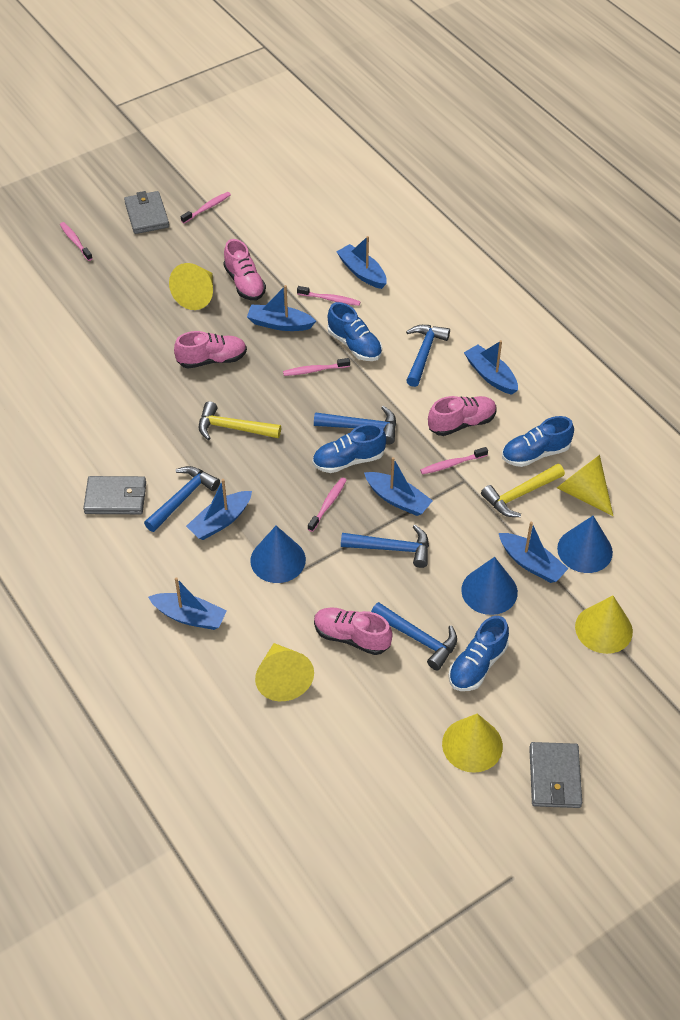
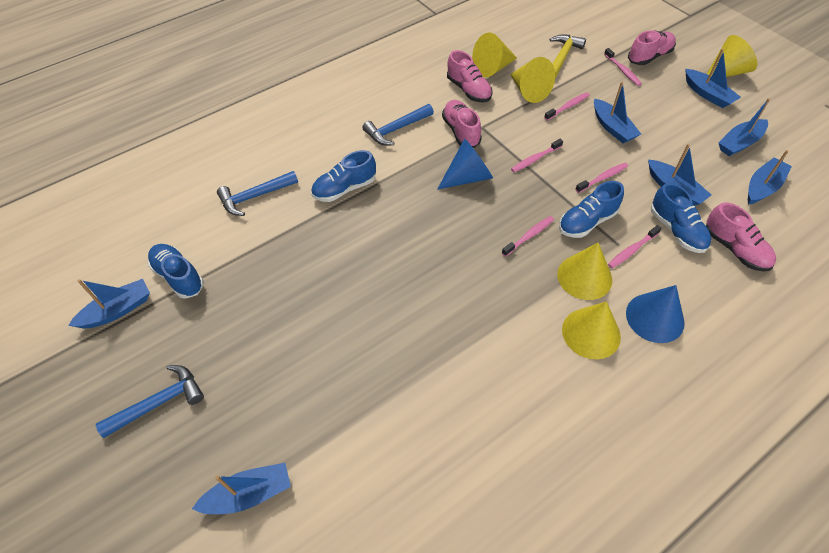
blue cone: 3 -> 2
blue hammer: 5 -> 3
grey wallet: 3 -> 0
yellow hammer: 2 -> 1

